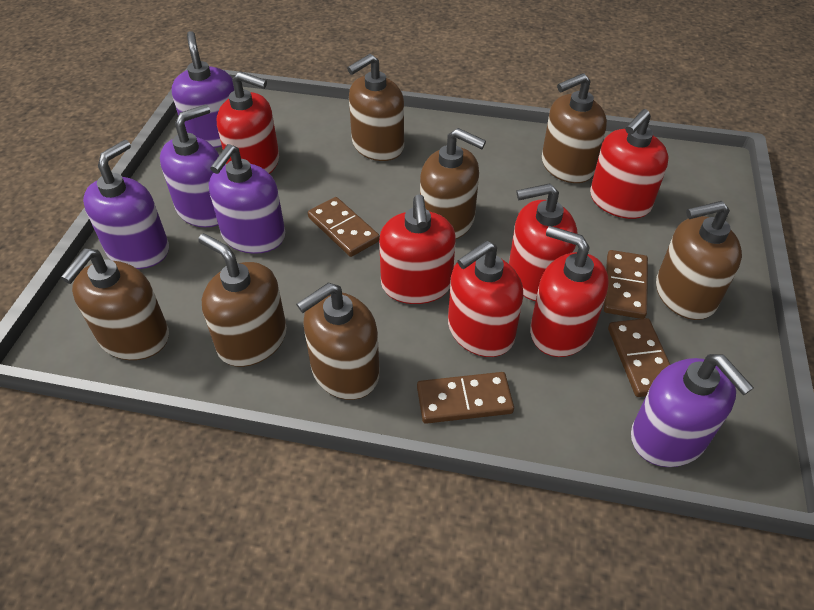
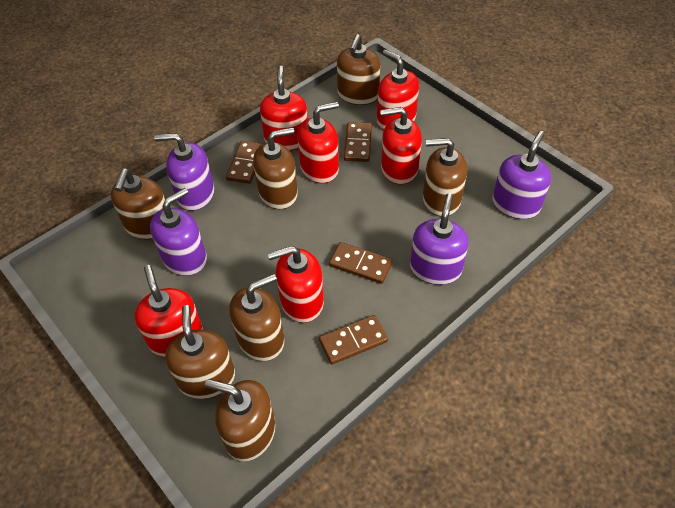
purple soap dispenser: 5 -> 4

